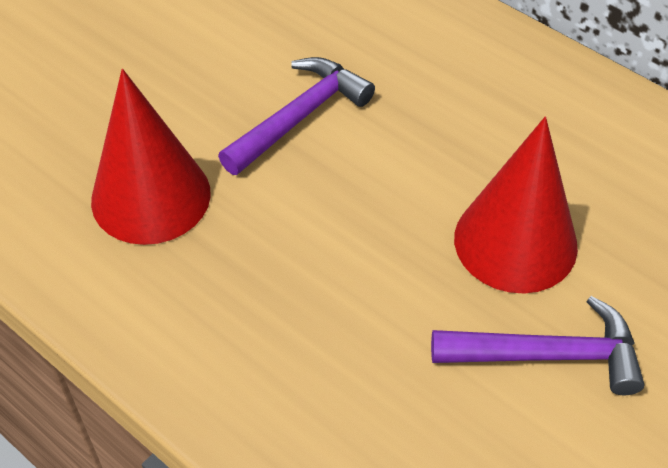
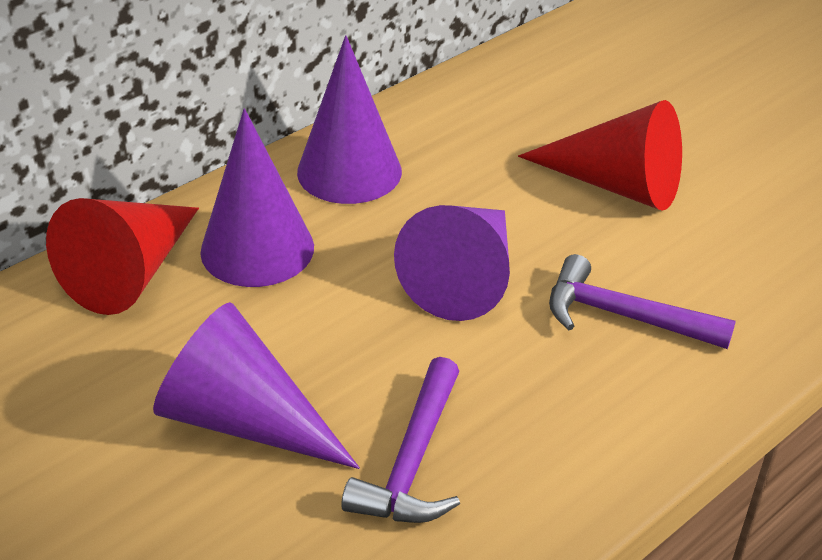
purple cone: 0 -> 4

